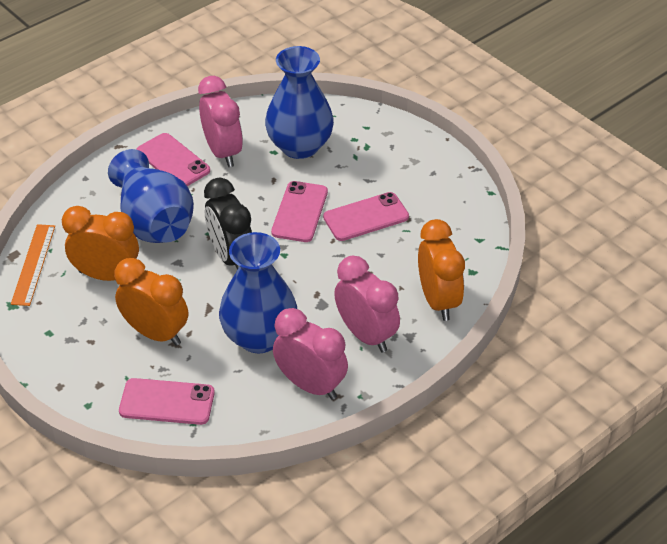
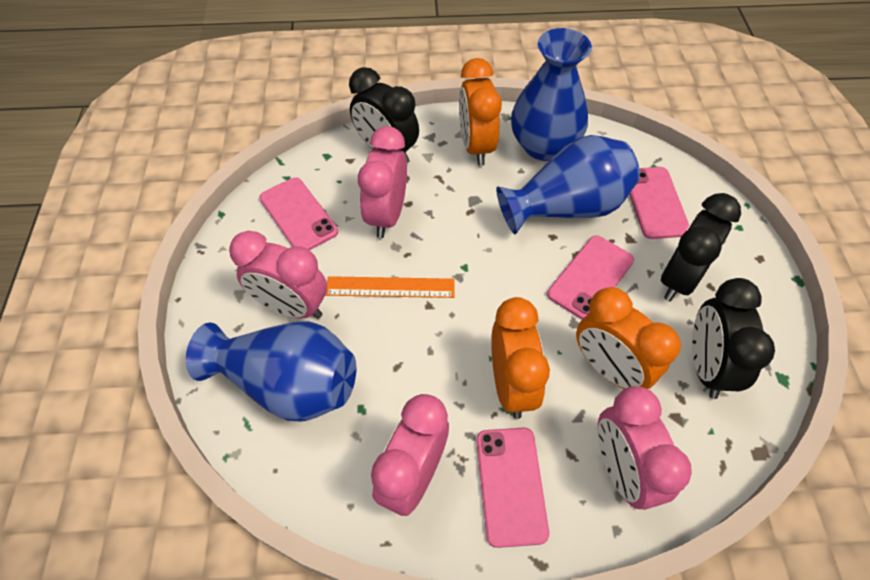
black clock: 1 -> 3
pink clock: 3 -> 4

